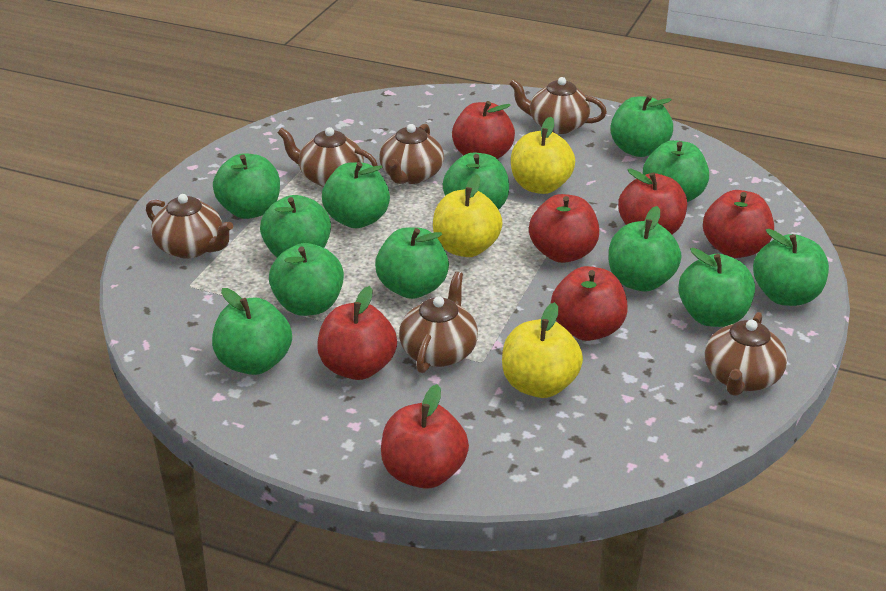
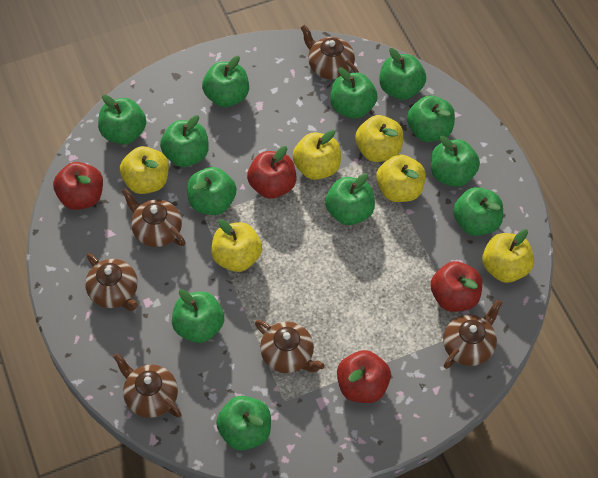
red apple: 7 -> 4
yellow apple: 3 -> 6

